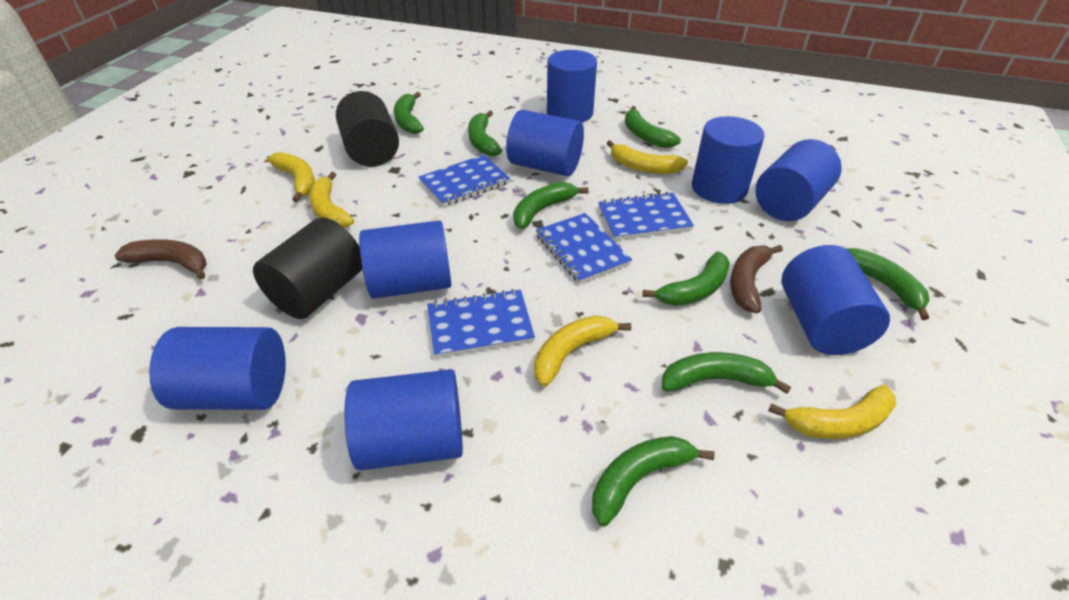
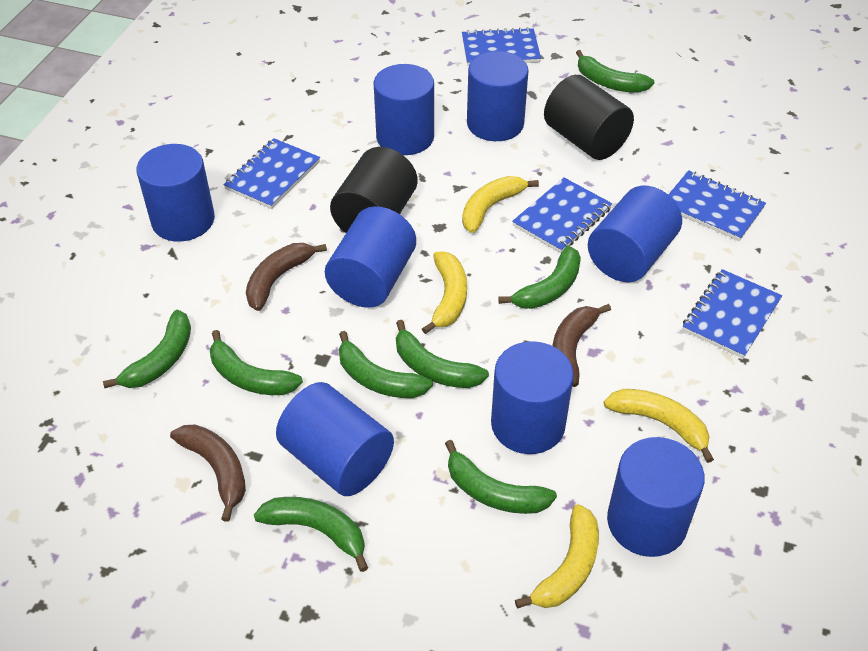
blue notebook: 4 -> 5
brown banana: 2 -> 3
yellow banana: 5 -> 4

